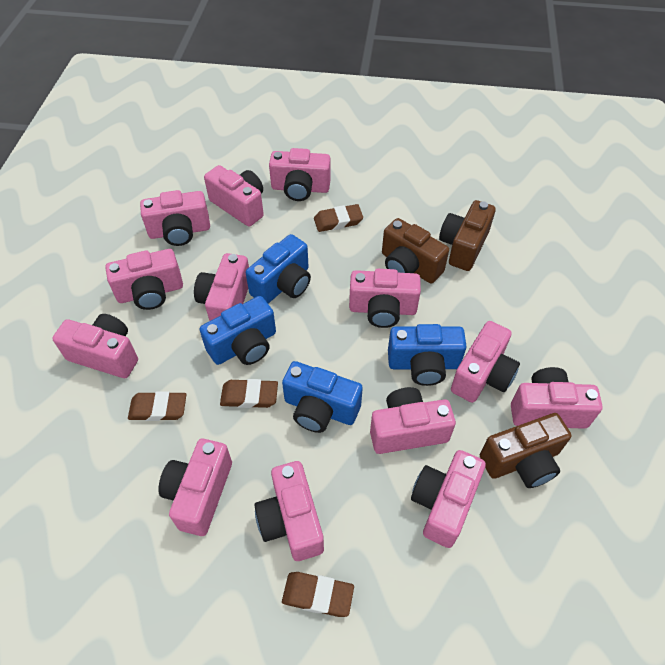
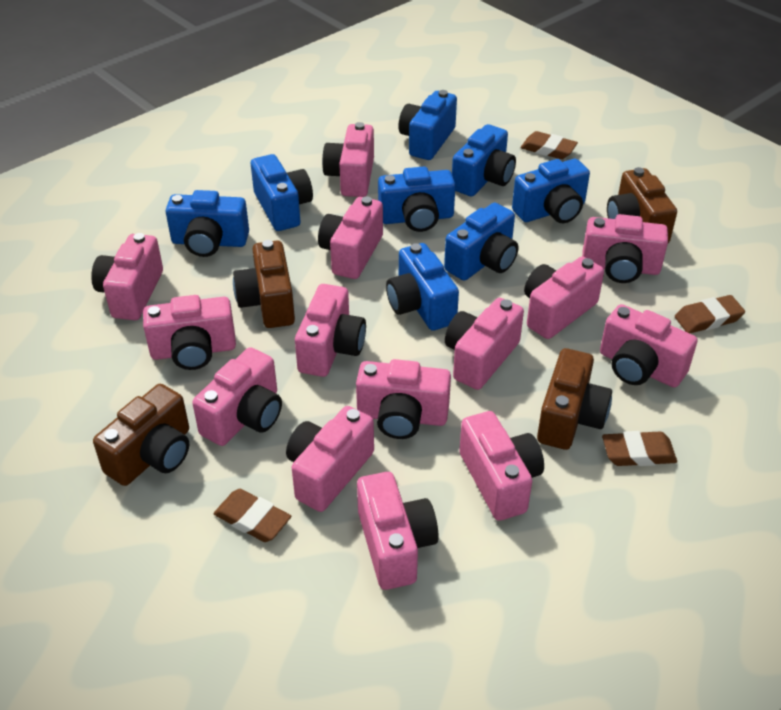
blue camera: 4 -> 8
brown camera: 3 -> 4
pink camera: 13 -> 14

